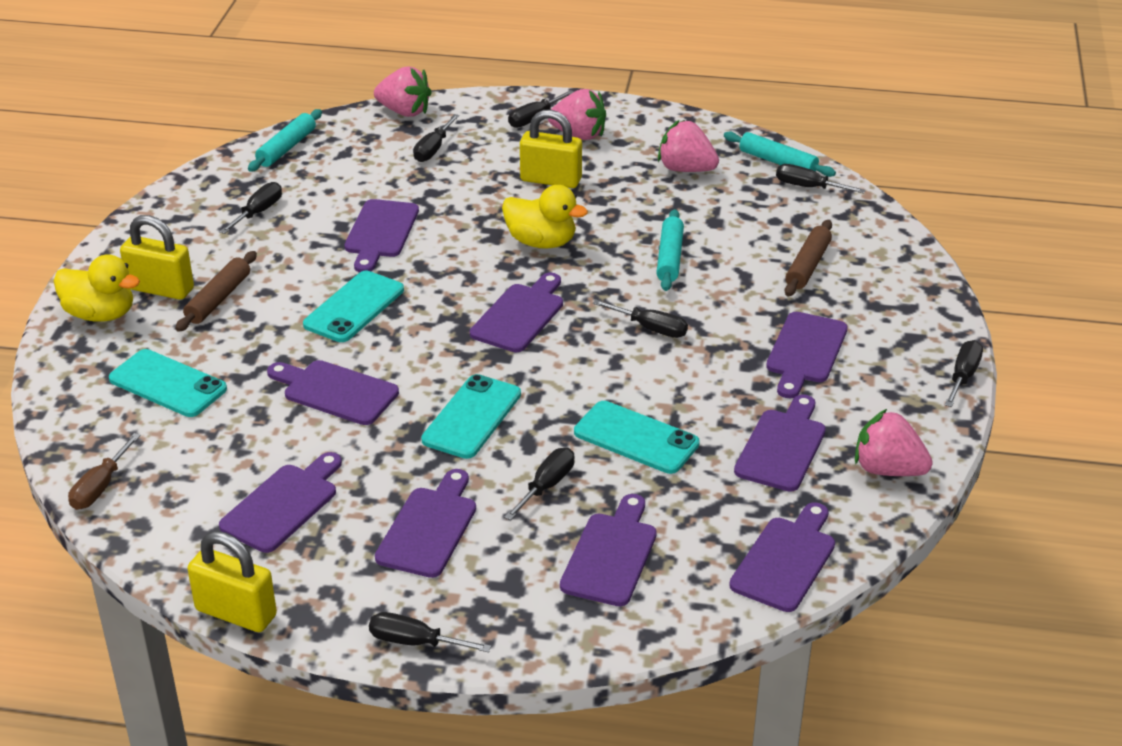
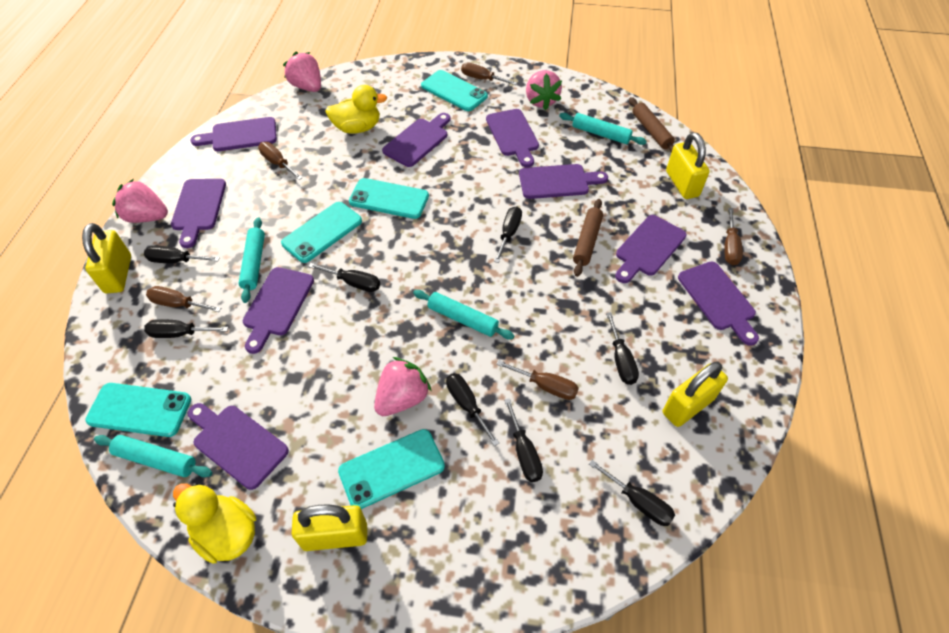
brown screwdriver: 1 -> 5
turquoise phone: 4 -> 5
turquoise rolling pin: 3 -> 4
yellow padlock: 3 -> 4

